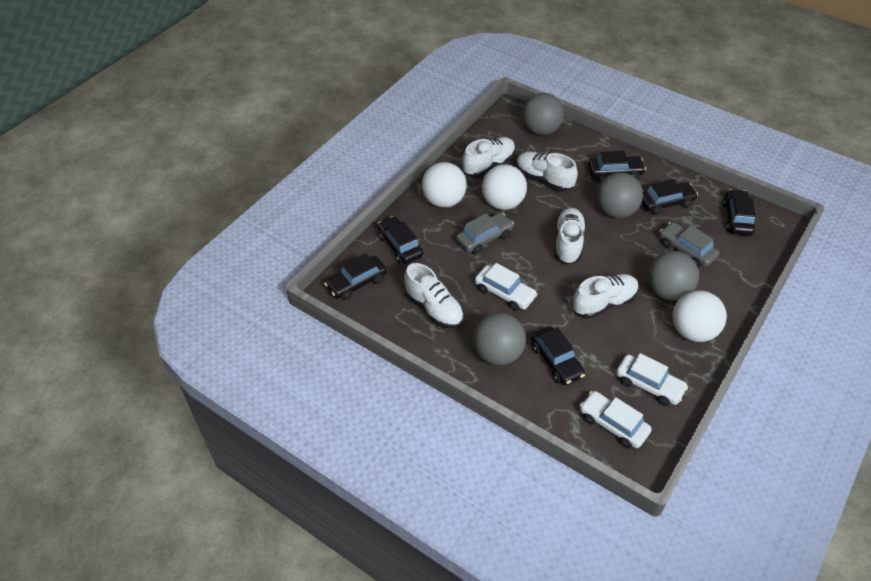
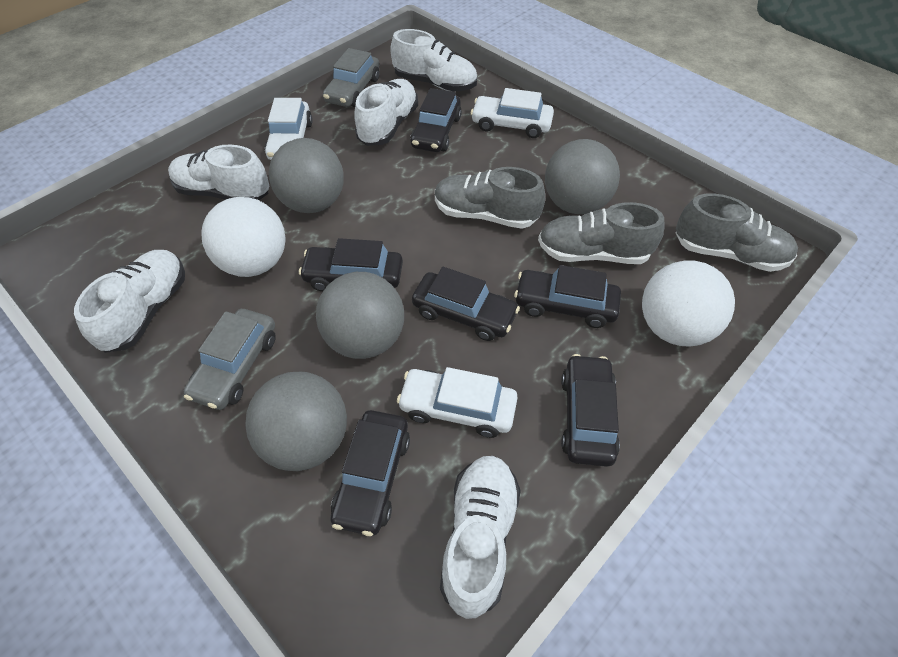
grey shoe: 0 -> 3
white ball: 3 -> 2

